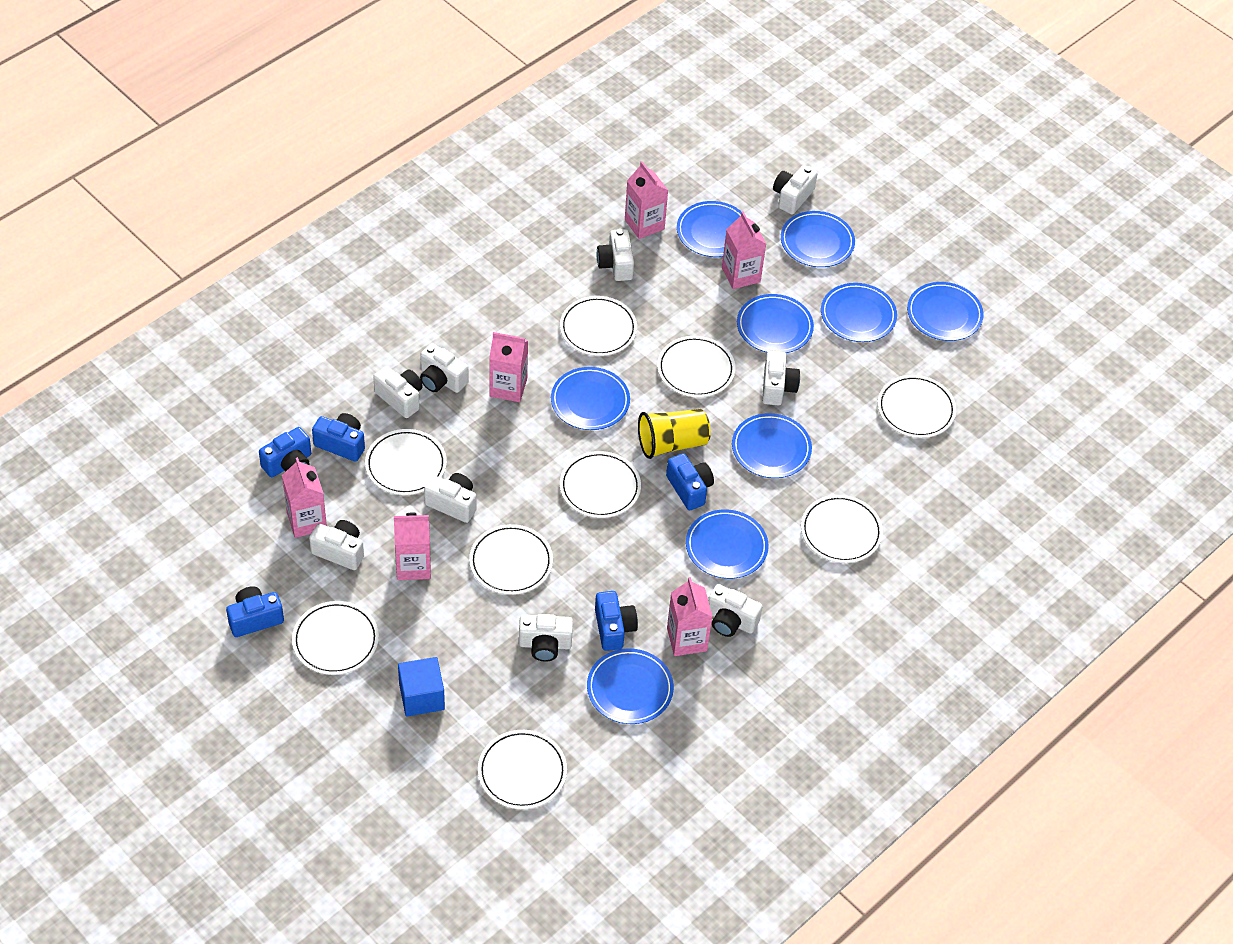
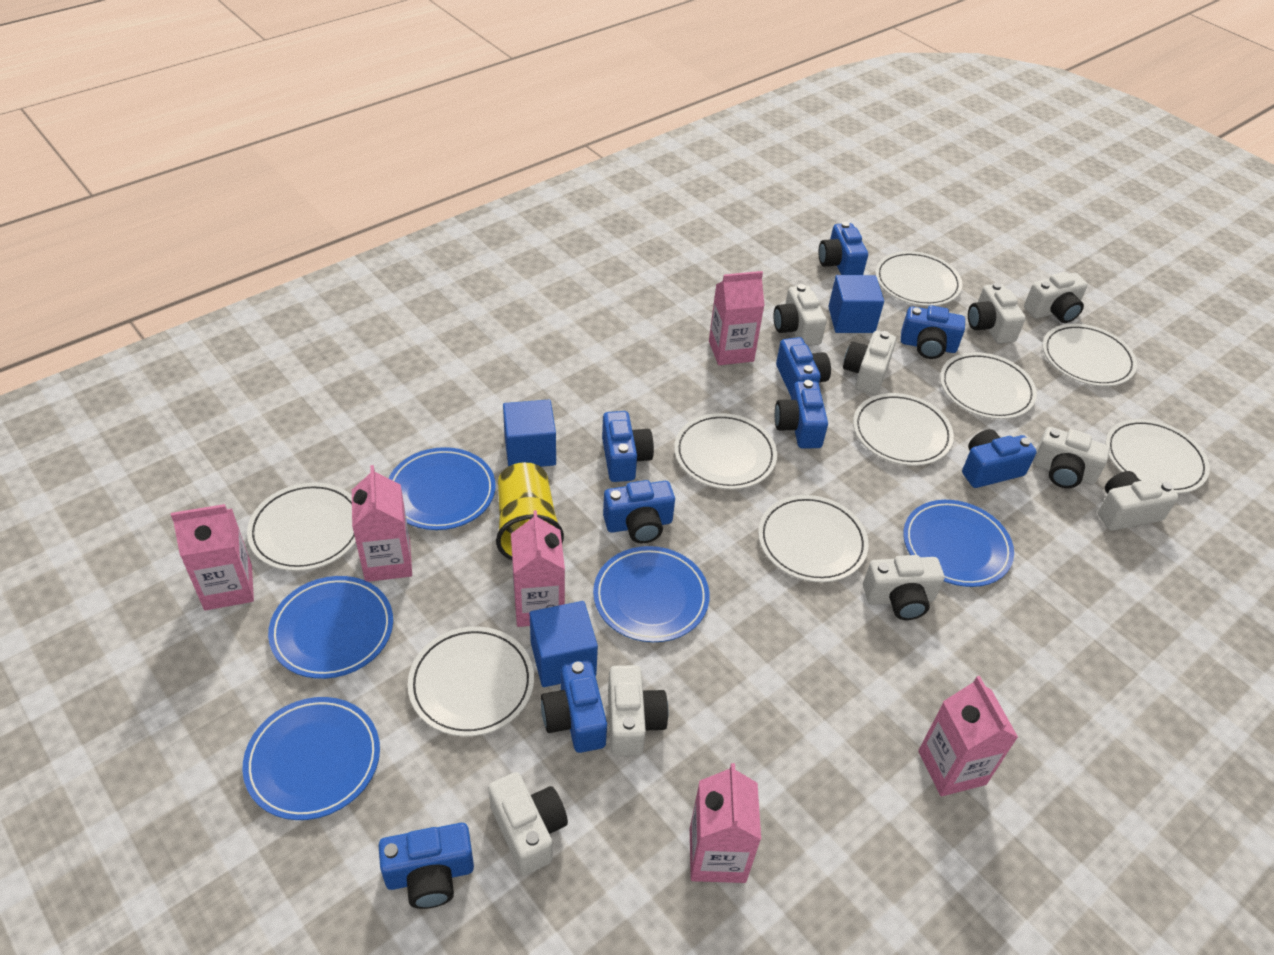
blue camera: 5 -> 9
blue cube: 1 -> 3
blue plate: 9 -> 5

